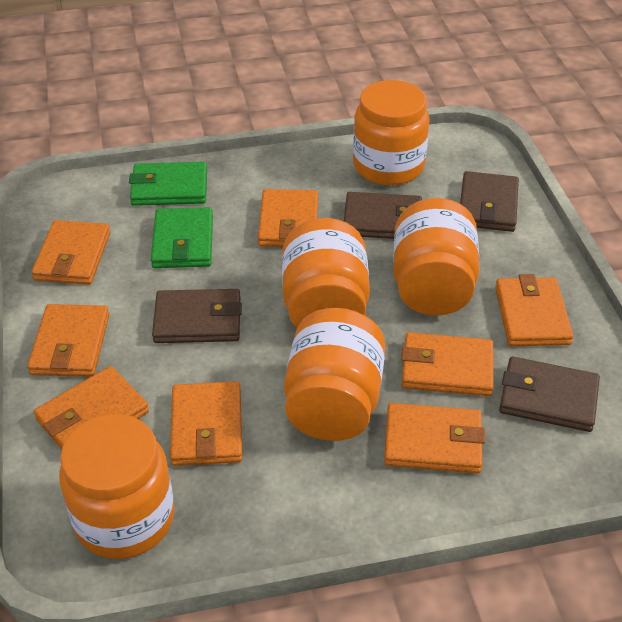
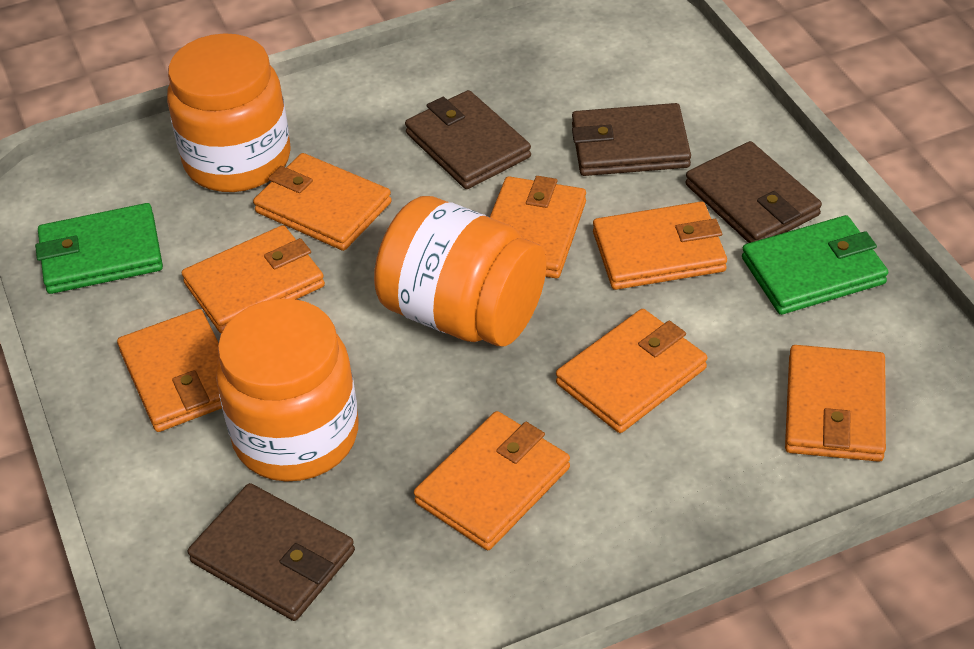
orange jar: 5 -> 3

